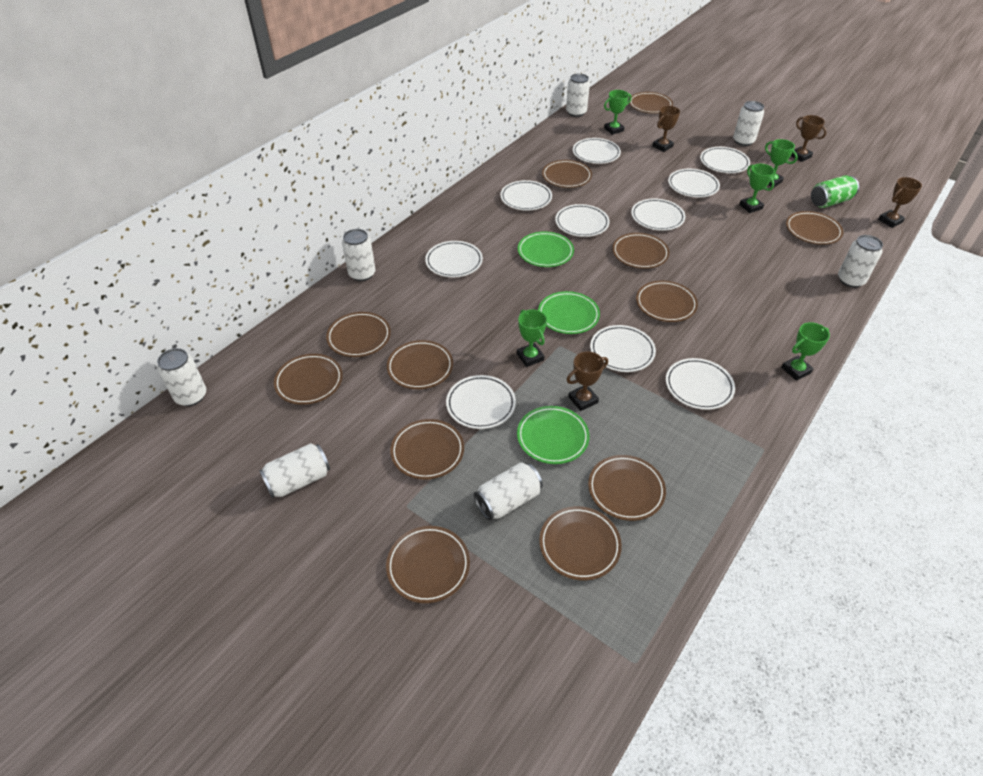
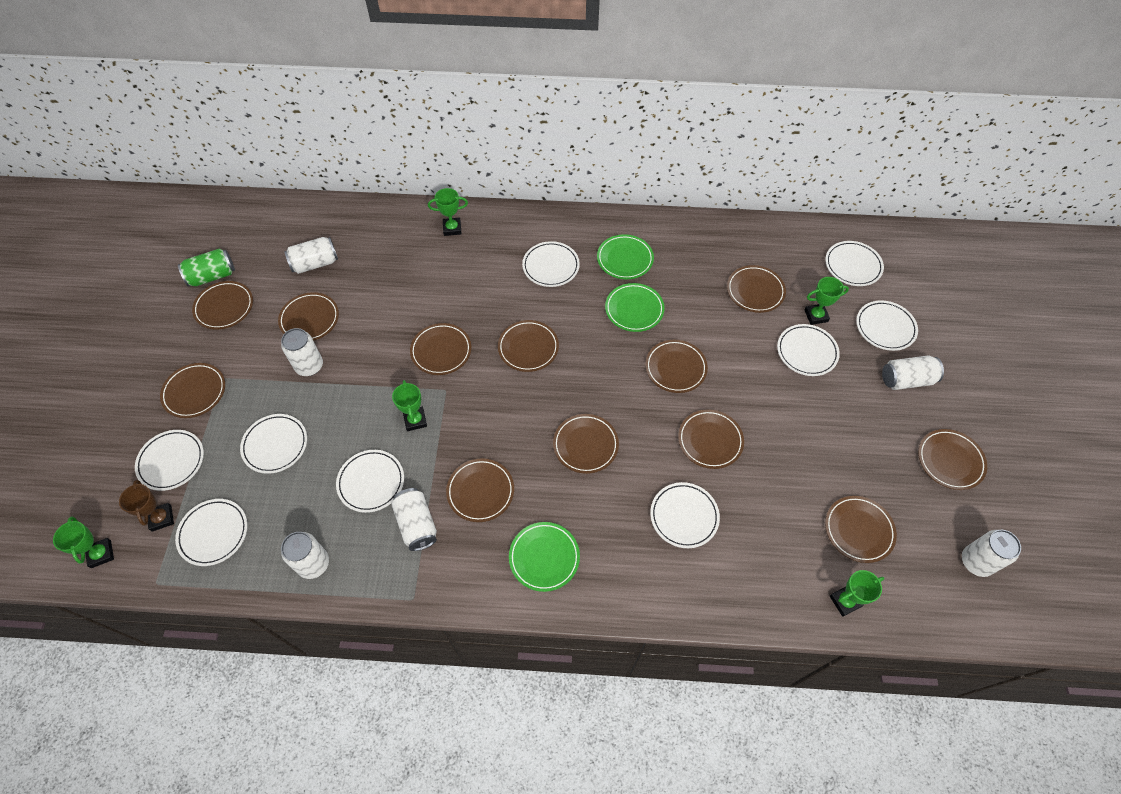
brown trophy: 4 -> 1
white can: 7 -> 6
white plate: 10 -> 9

